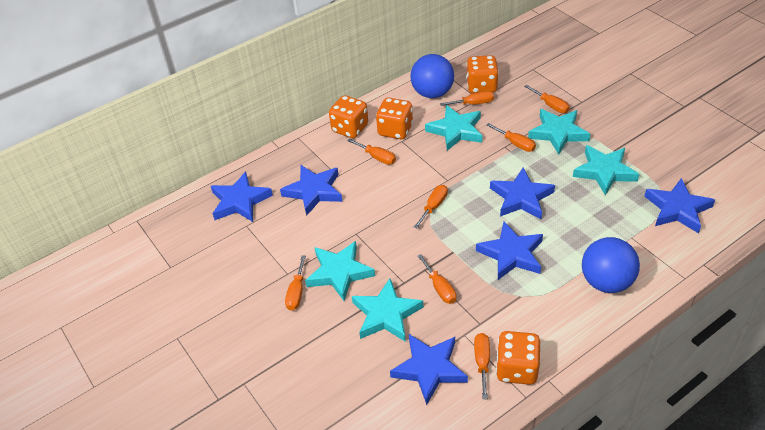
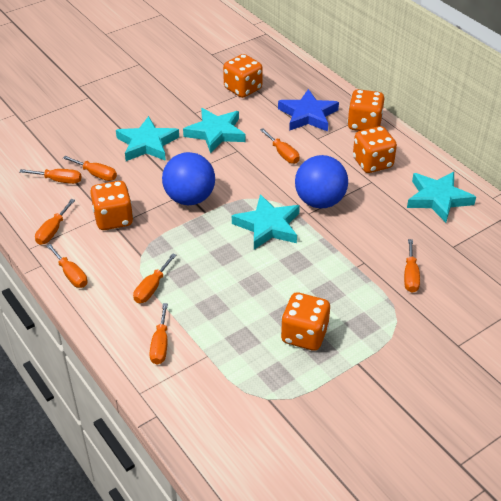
blue star: 6 -> 1
orange dice: 4 -> 5
turquoise star: 5 -> 4

